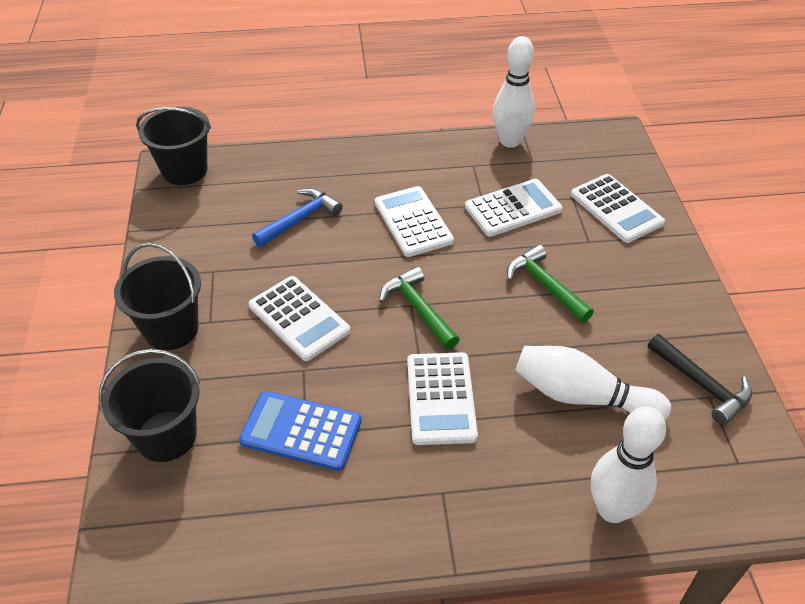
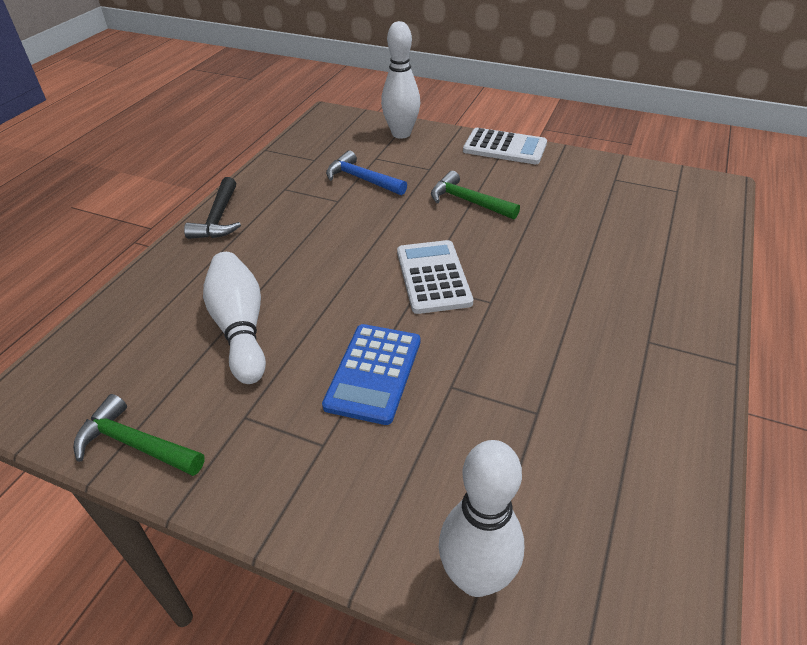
black bucket: 3 -> 0
white calculator: 5 -> 2

